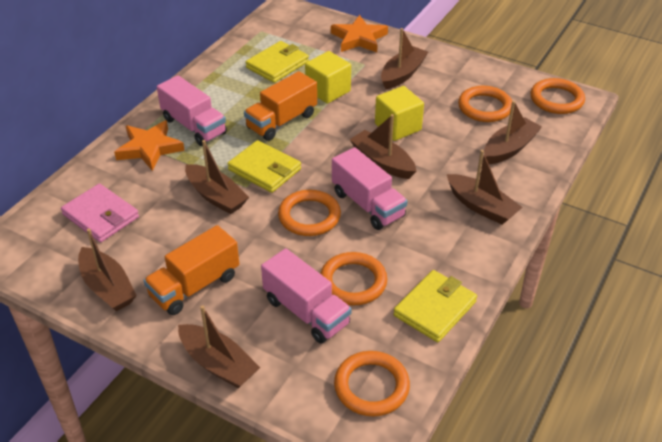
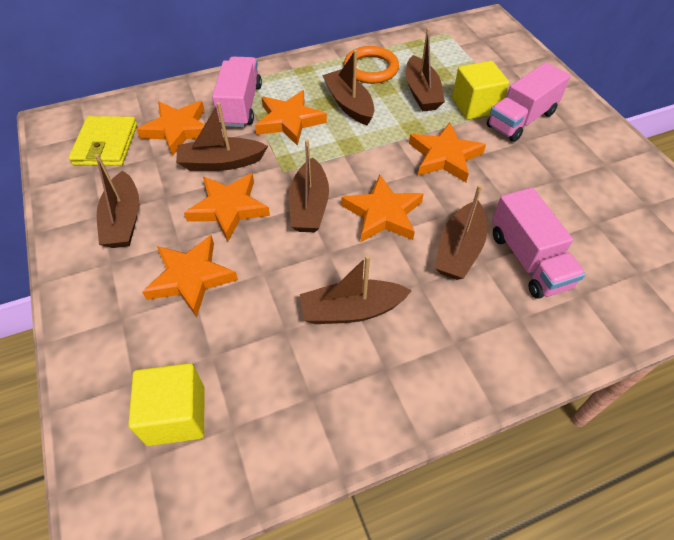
orange ring: 5 -> 1
orange star: 2 -> 6
orange truck: 2 -> 0
pink wallet: 1 -> 0
yellow wallet: 3 -> 1

